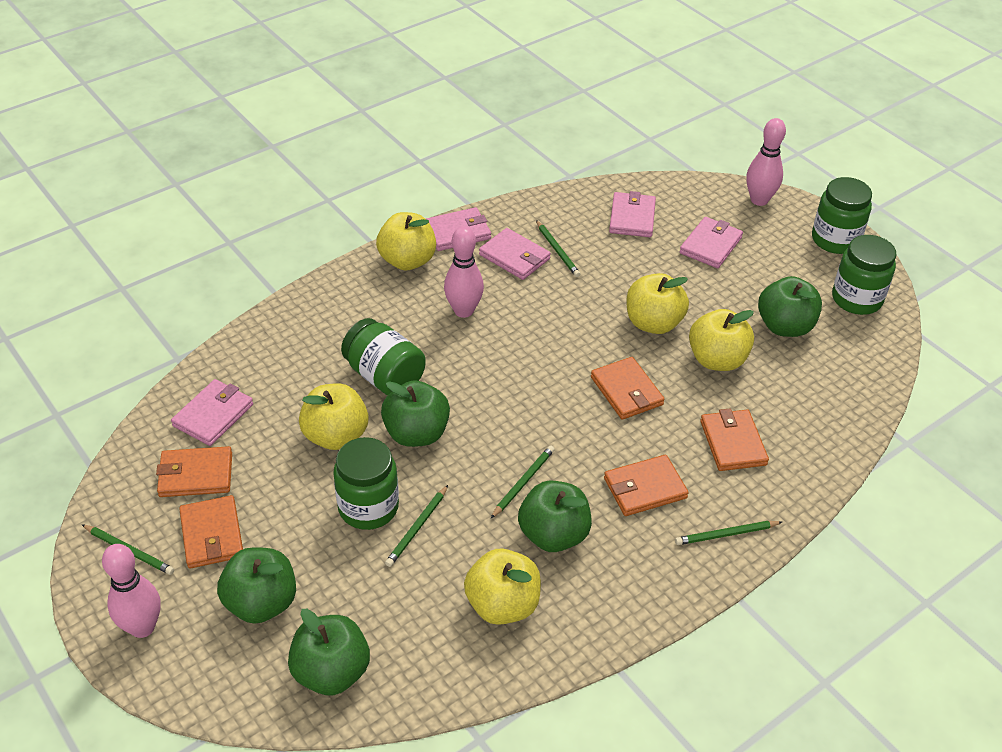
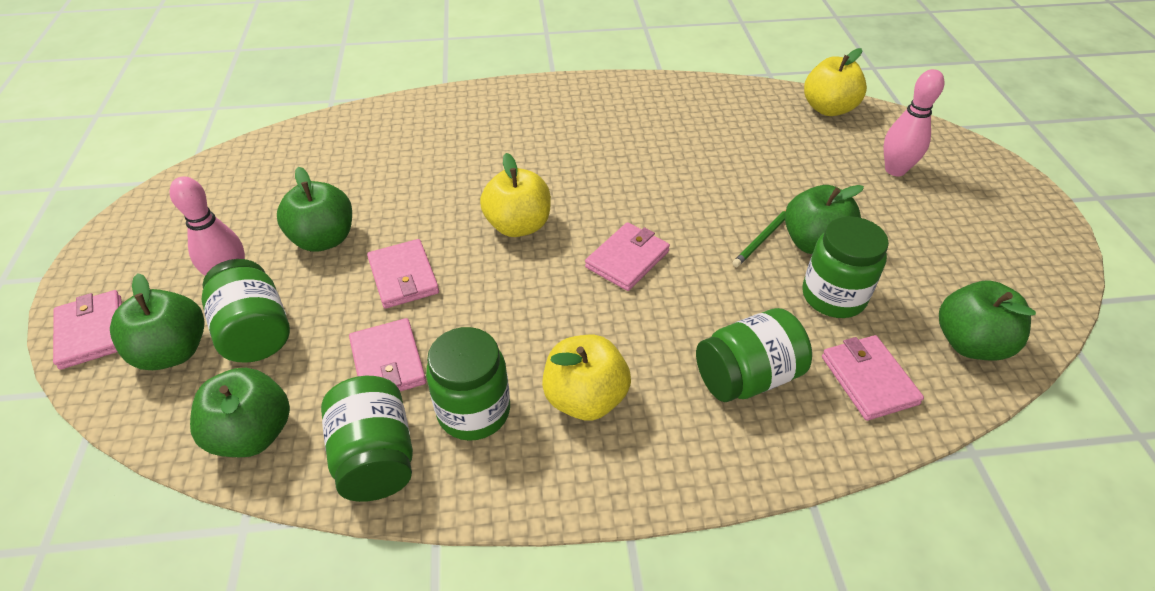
green jar: 4 -> 5
green pencil: 5 -> 1
orange wallet: 5 -> 0
pink bowling pin: 3 -> 2
yellow apple: 5 -> 3

